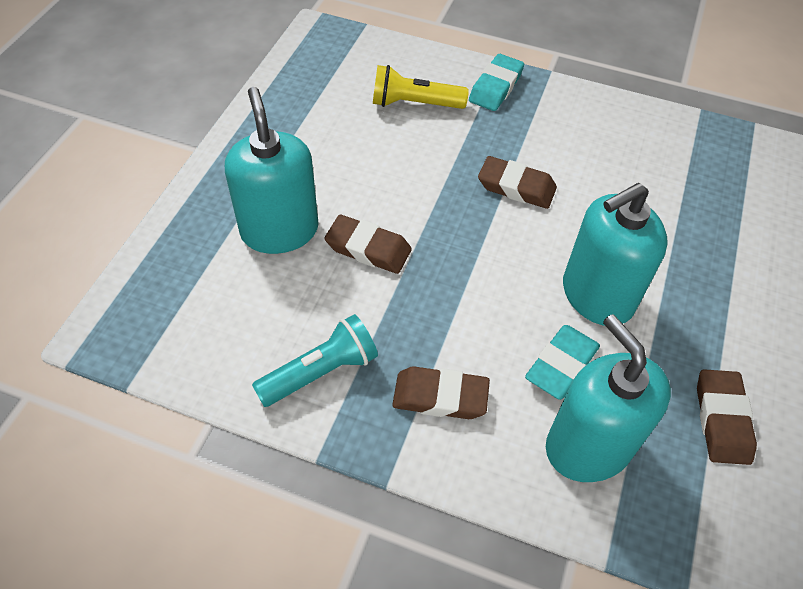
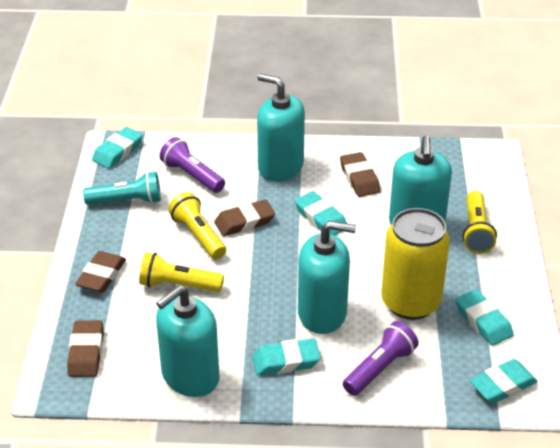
purple flashlight: 0 -> 2
turquoise eraser: 2 -> 5
turquoise soap dispenser: 3 -> 4
yellow can: 0 -> 1
yellow flashlight: 1 -> 3

